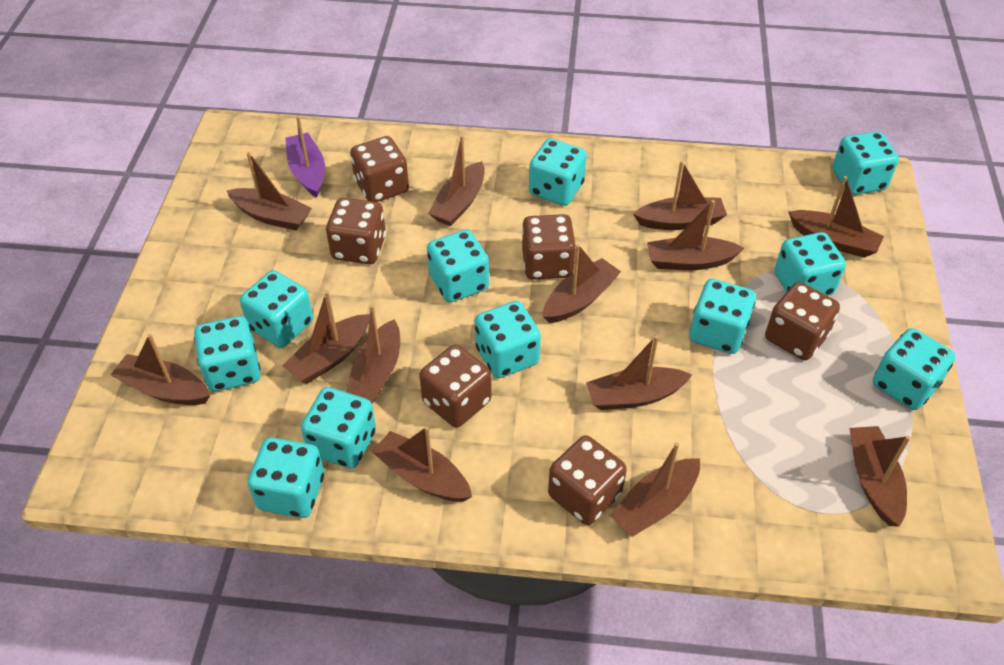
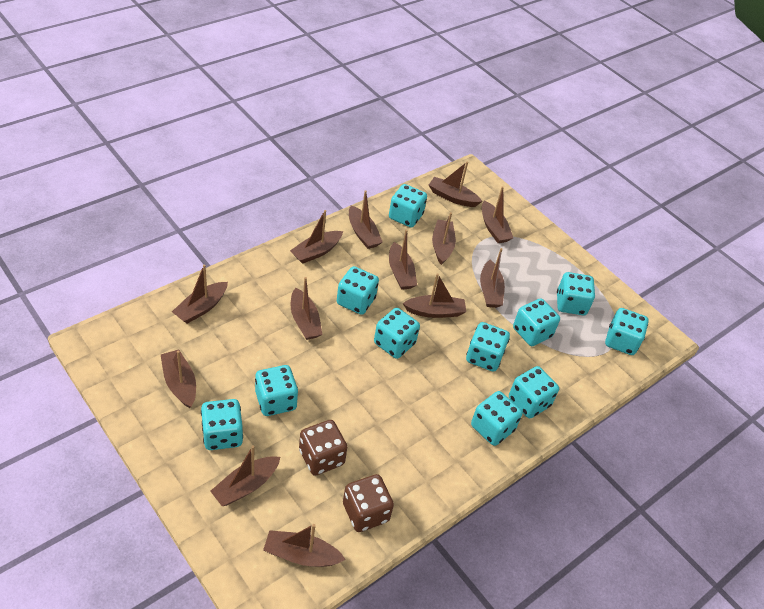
brown dice: 6 -> 2
purple boat: 1 -> 0

